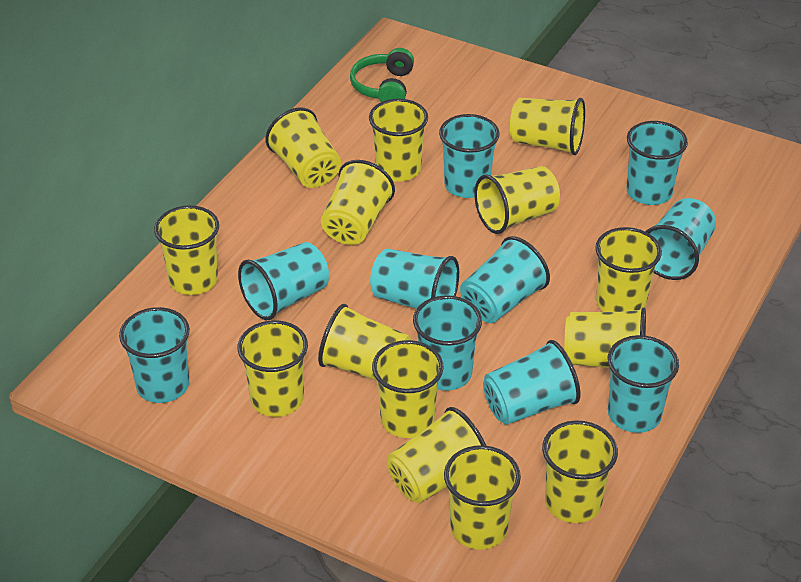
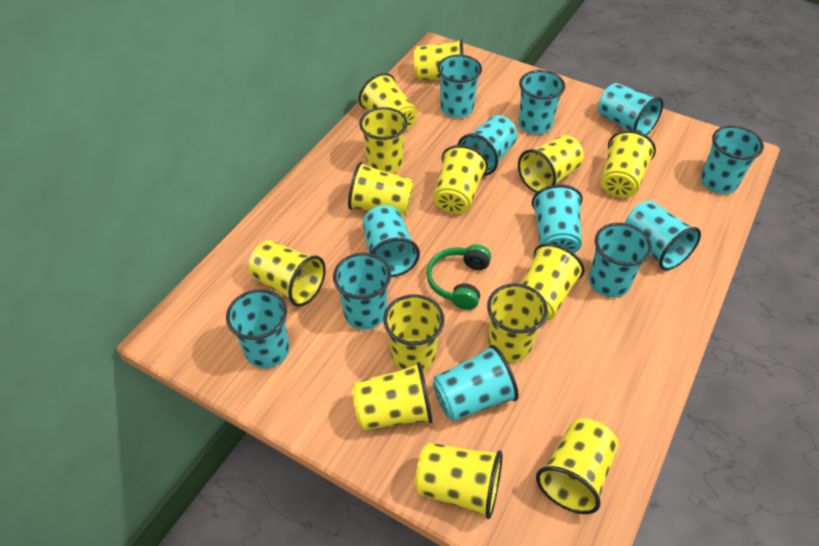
turquoise cup: 10 -> 12

